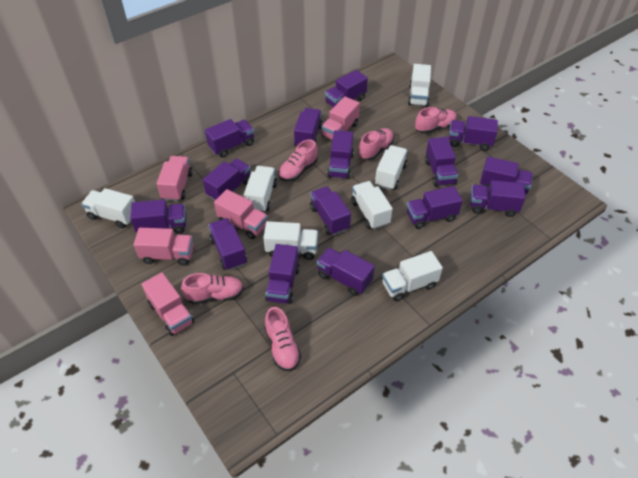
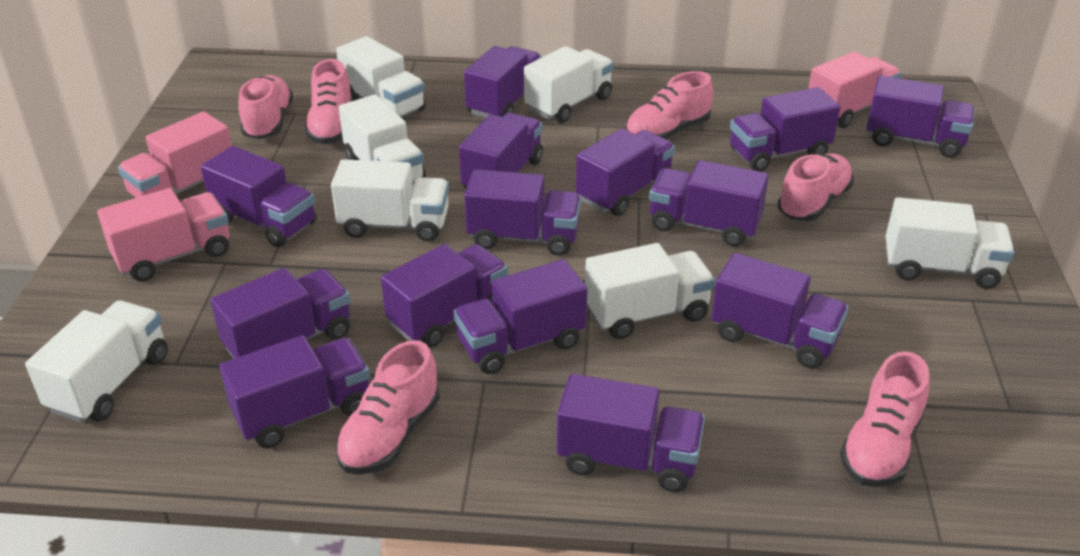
pink shoe: 5 -> 6
pink truck: 5 -> 3
purple truck: 15 -> 14

